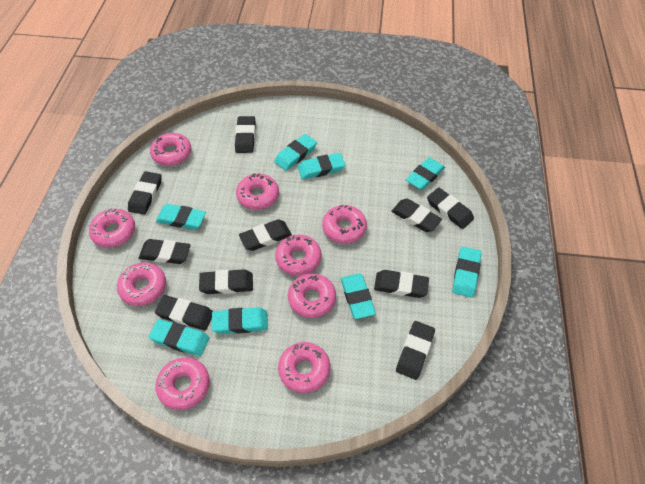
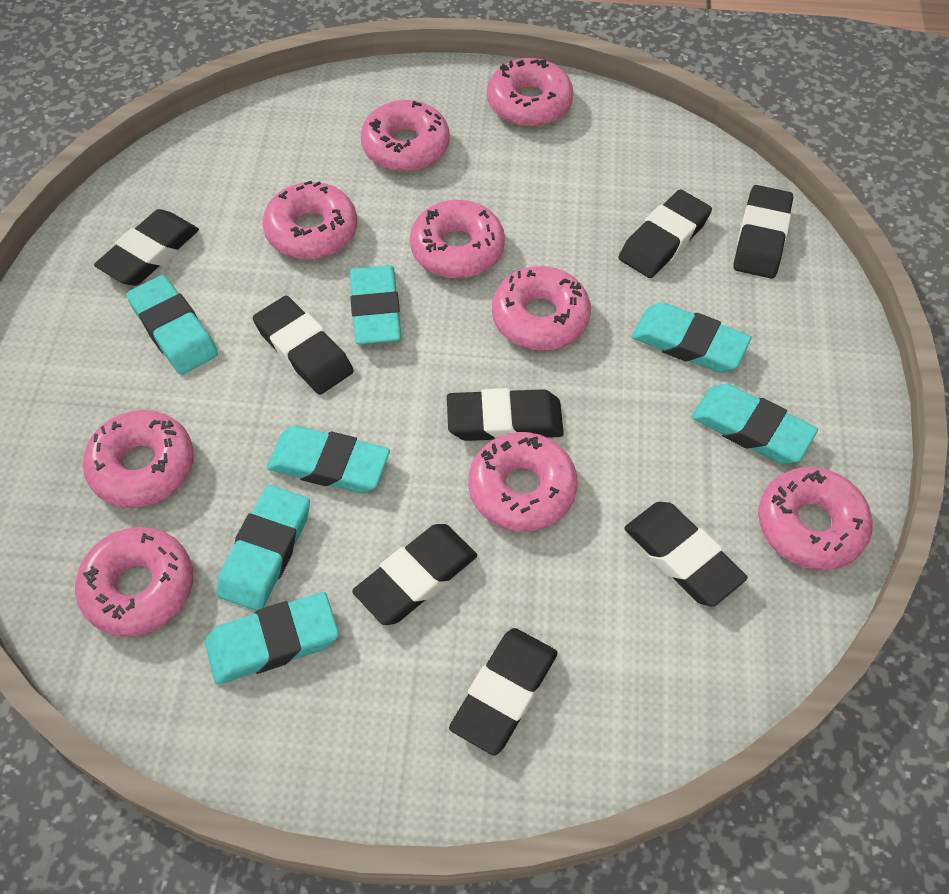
black eraser: 10 -> 8
turquoise eraser: 8 -> 7

